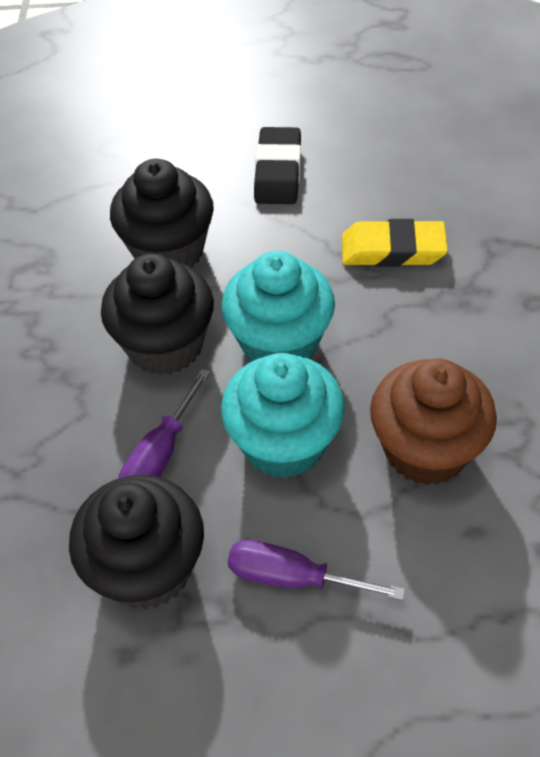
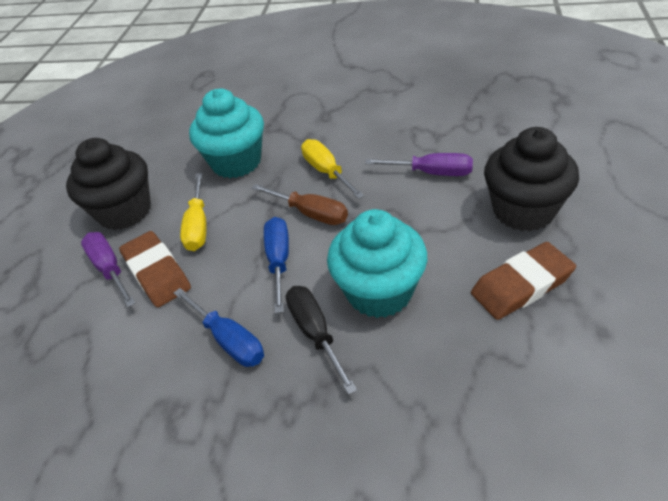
black cupcake: 3 -> 2
black eraser: 1 -> 0
black screwdriver: 0 -> 1
blue screwdriver: 0 -> 2
brown cupcake: 1 -> 0
brown eraser: 0 -> 2
brown screwdriver: 0 -> 1
yellow eraser: 1 -> 0
yellow screwdriver: 0 -> 2

